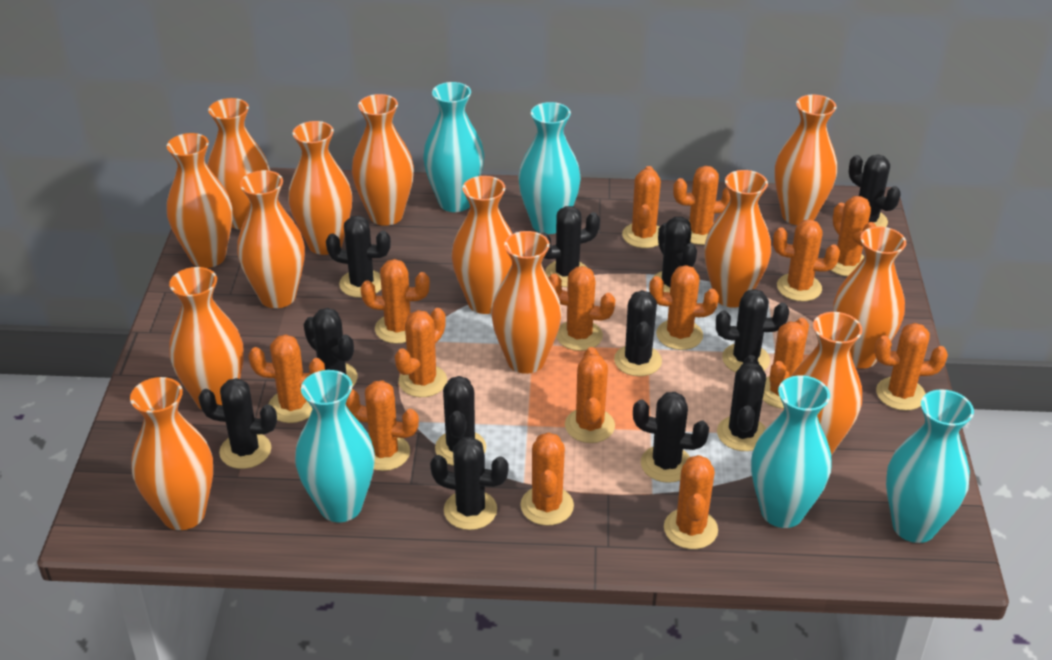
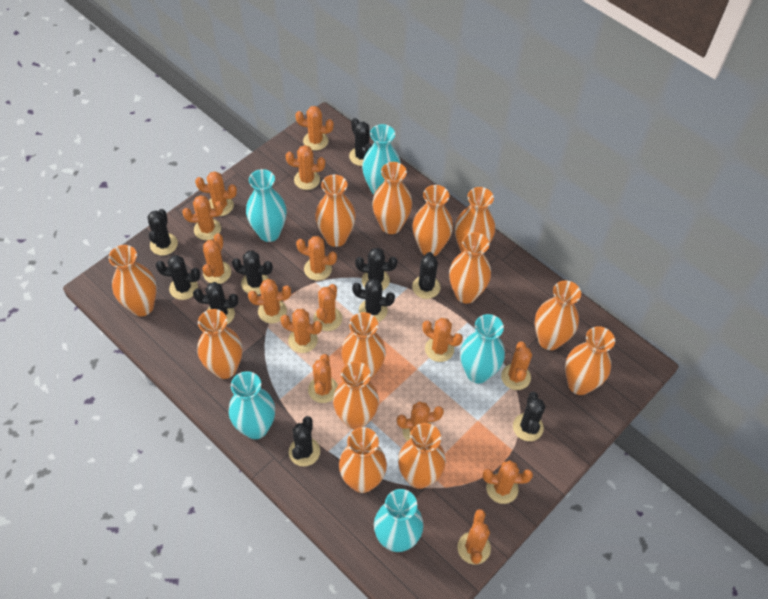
black cactus: 12 -> 10

